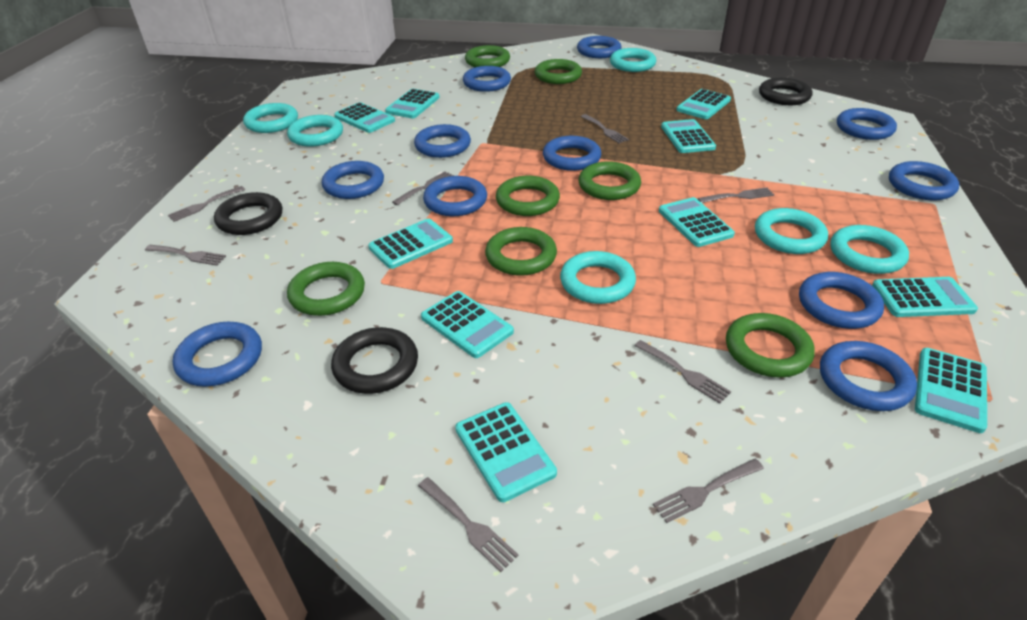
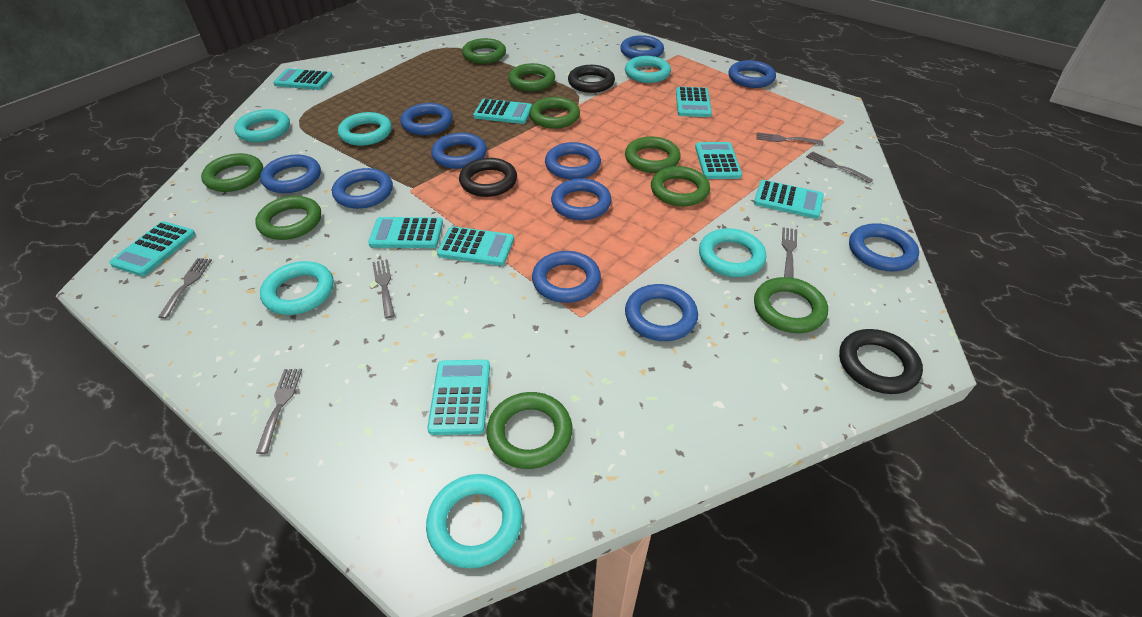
green ring: 7 -> 9
grey fork: 8 -> 6
turquoise calculator: 10 -> 9

